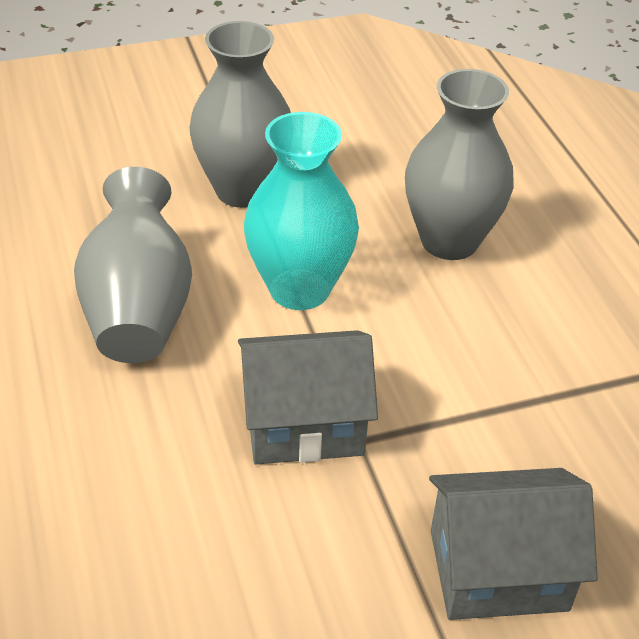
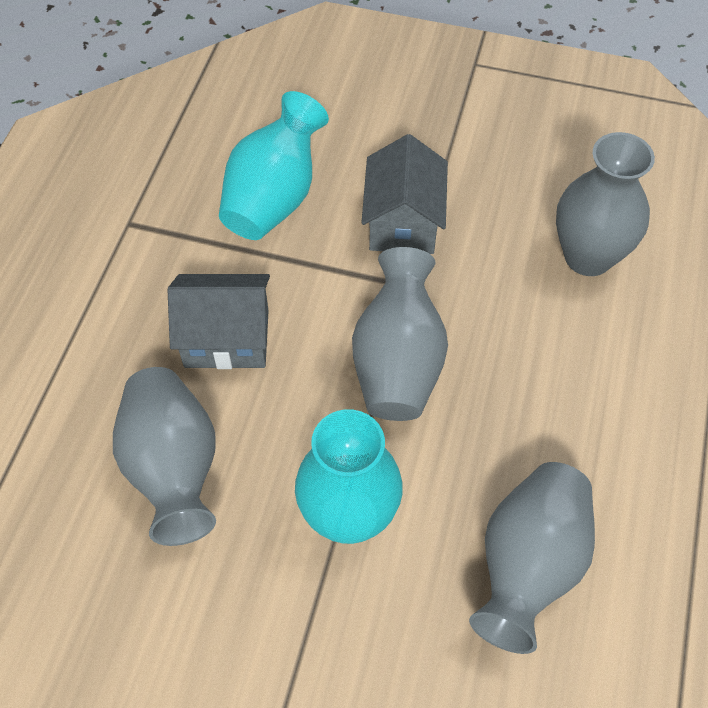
grey vase: 3 -> 4
turquoise vase: 1 -> 2

